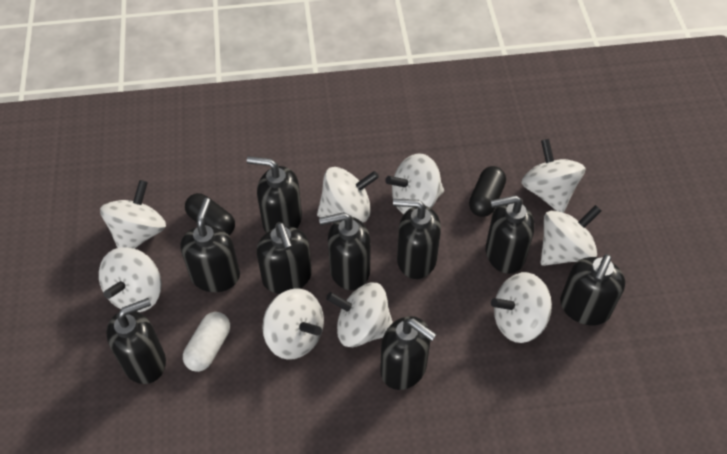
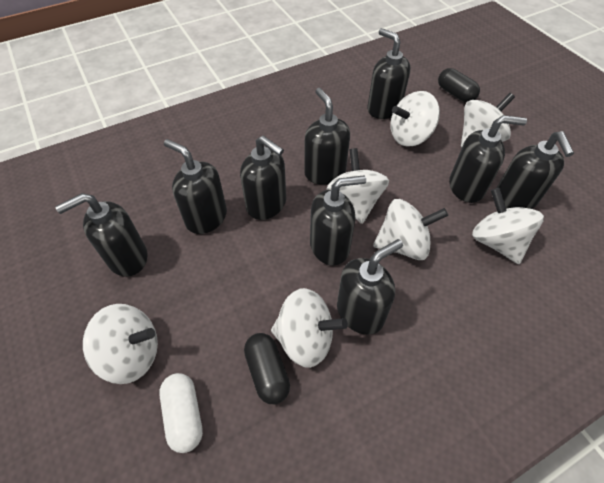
white spinning top: 9 -> 7

